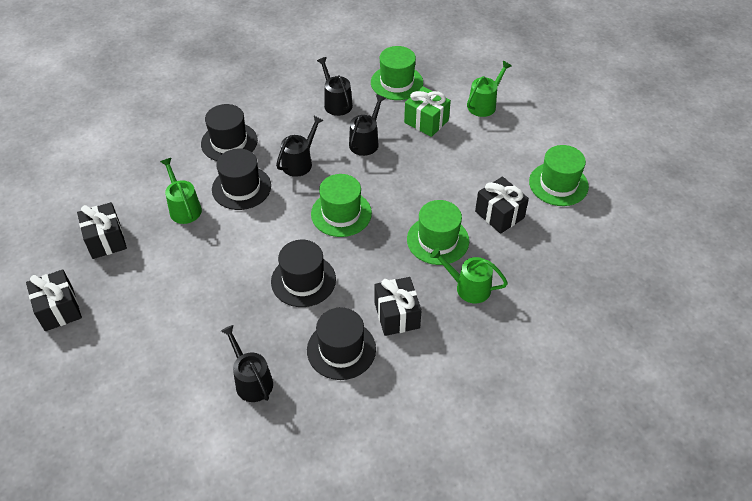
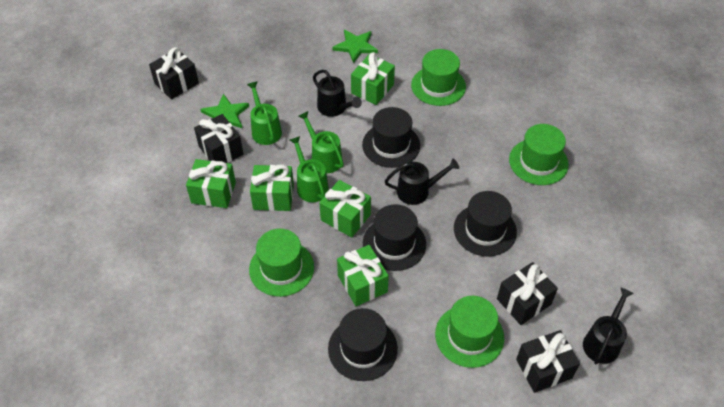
black watering can: 4 -> 3
green gift: 1 -> 5
green star: 0 -> 2

